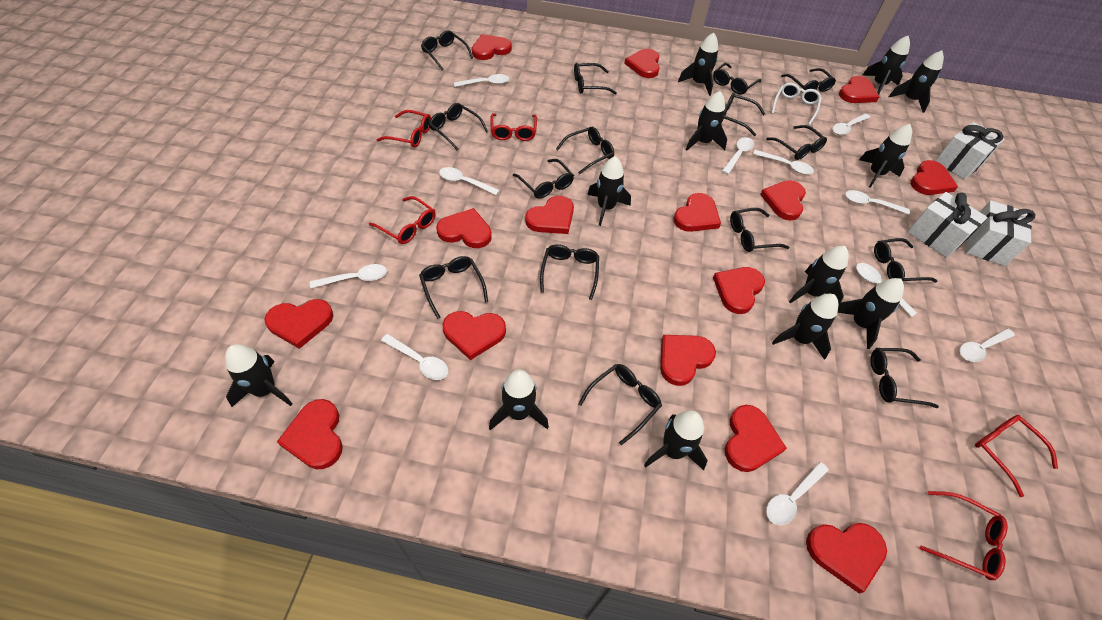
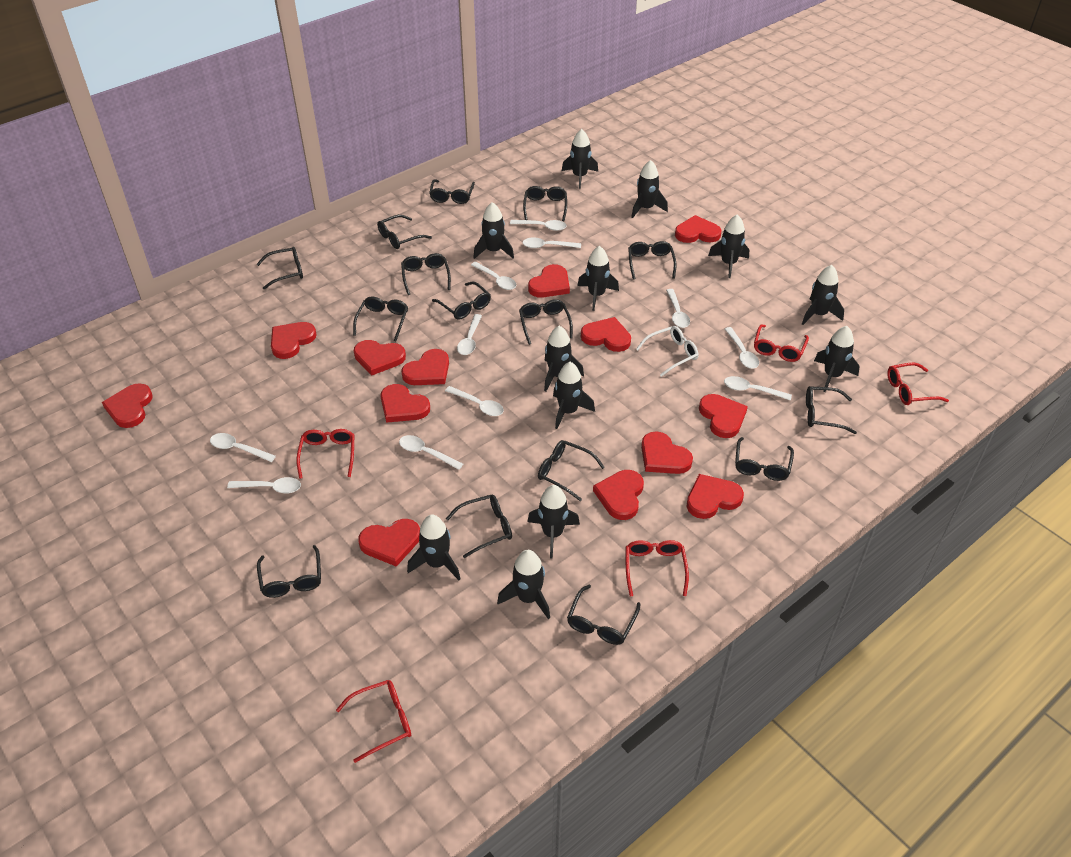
red heart: 15 -> 13
white gift: 3 -> 0

